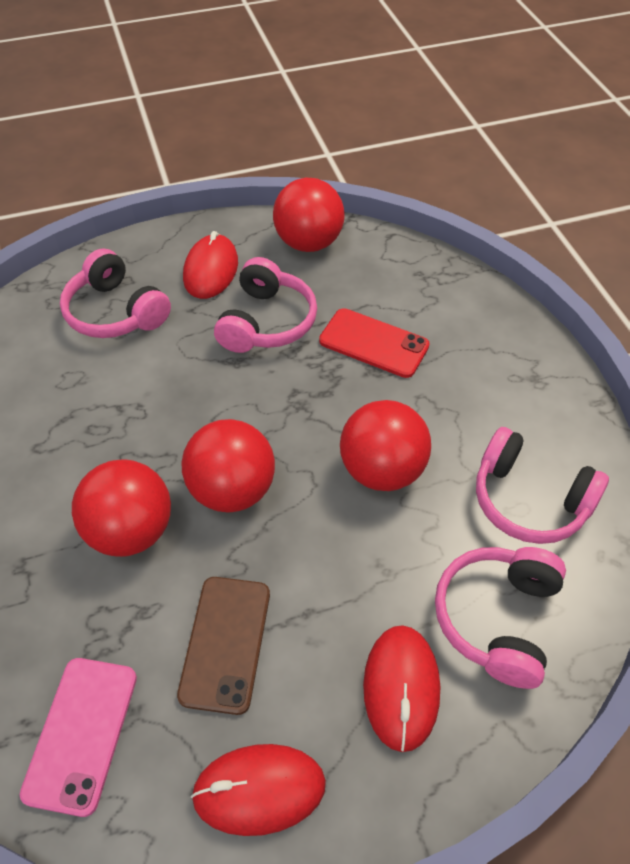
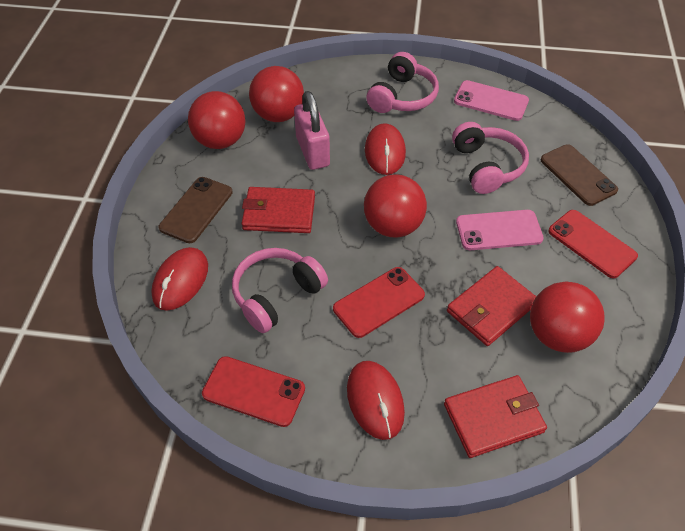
brown phone: 1 -> 2
pink headphones: 4 -> 3
pink padlock: 0 -> 1
pink phone: 1 -> 2
red phone: 1 -> 3
red wallet: 0 -> 3

